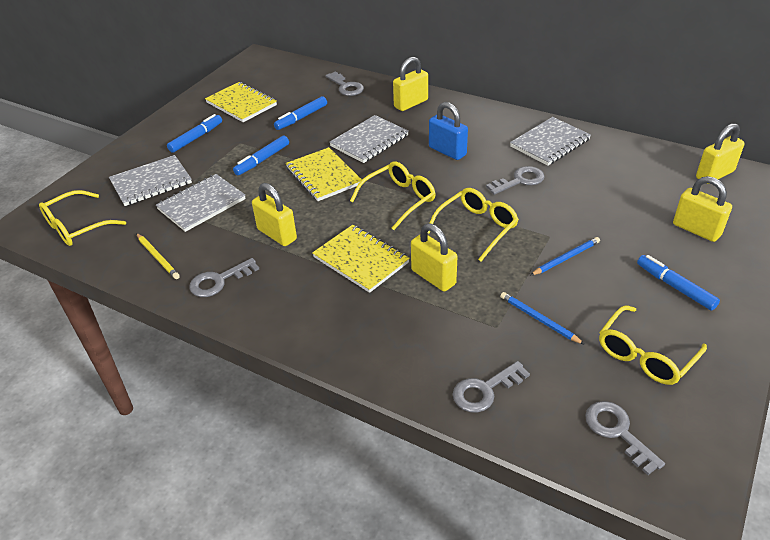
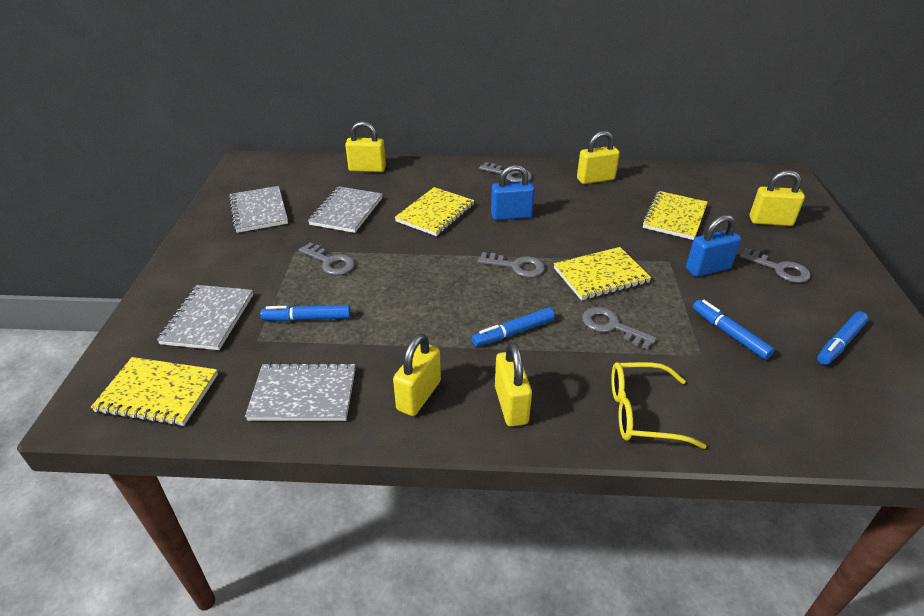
blue padlock: 1 -> 2
blue pencil: 2 -> 0
yellow glasses: 4 -> 1
yellow notebook: 3 -> 4
yellow pencil: 1 -> 0

